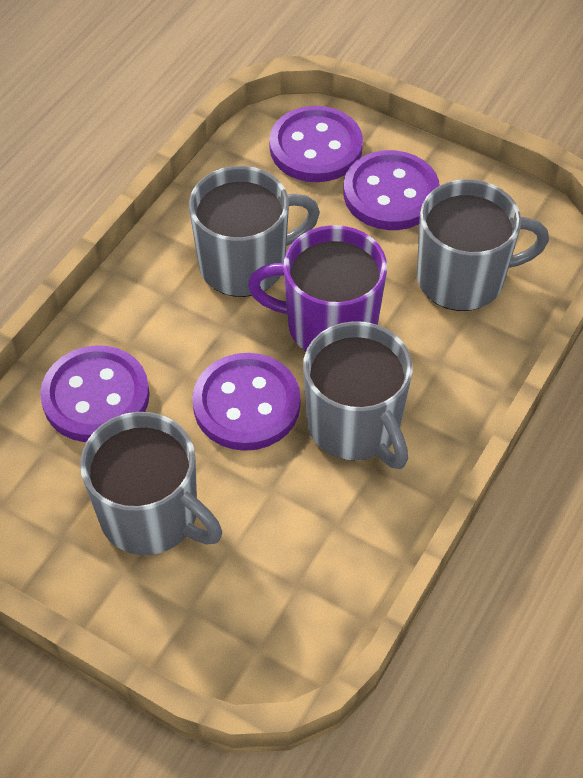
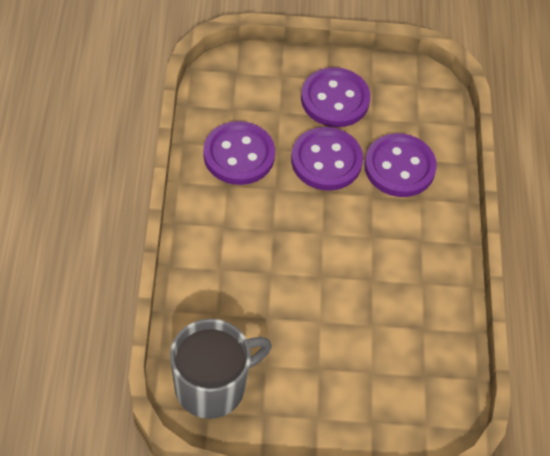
grey mug: 4 -> 1
purple mug: 1 -> 0

